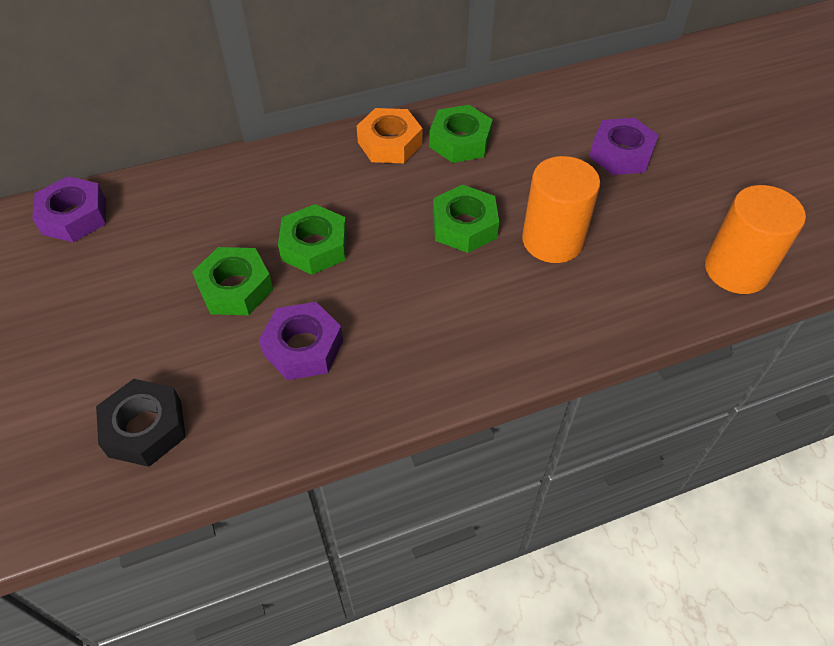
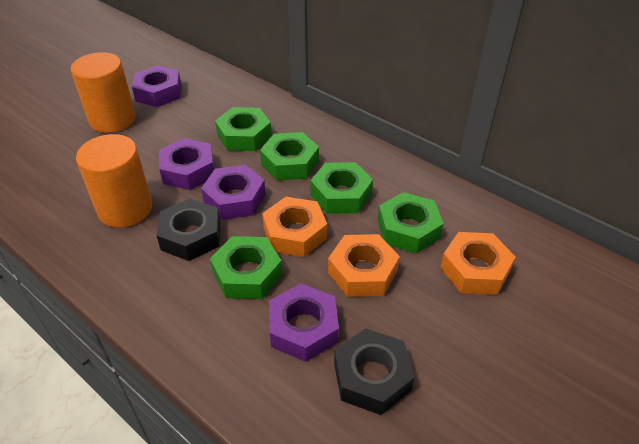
black nut: 1 -> 2
green nut: 4 -> 5
orange nut: 1 -> 3
purple nut: 3 -> 4

